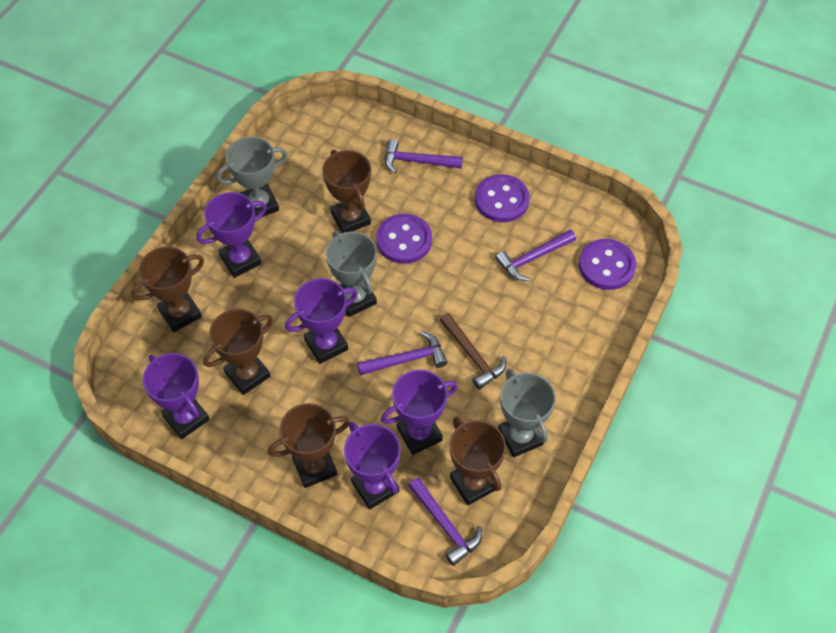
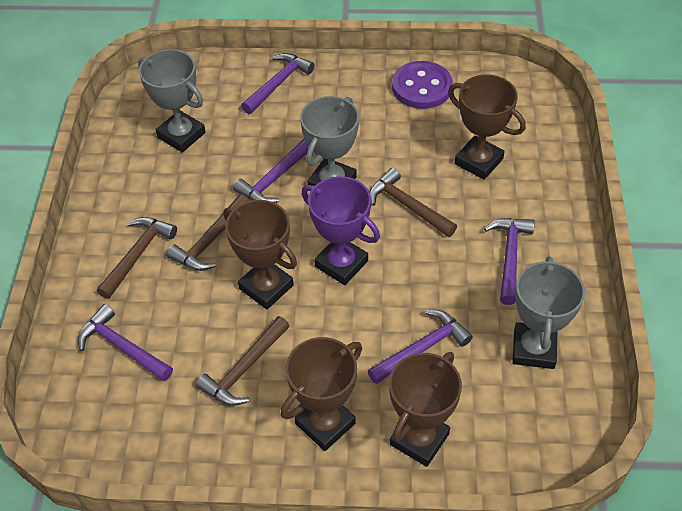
brown hammer: 1 -> 4
brown trophy: 5 -> 4
purple button: 3 -> 1
purple hammer: 4 -> 5
purple trophy: 5 -> 1

